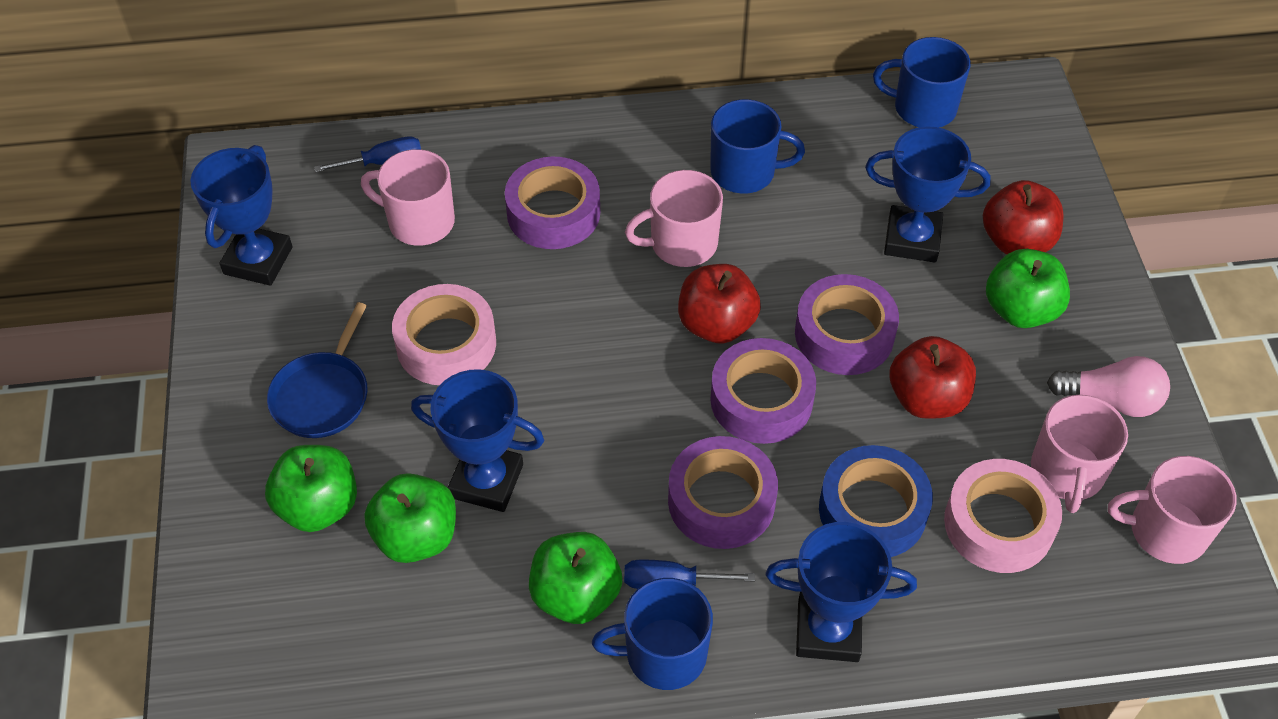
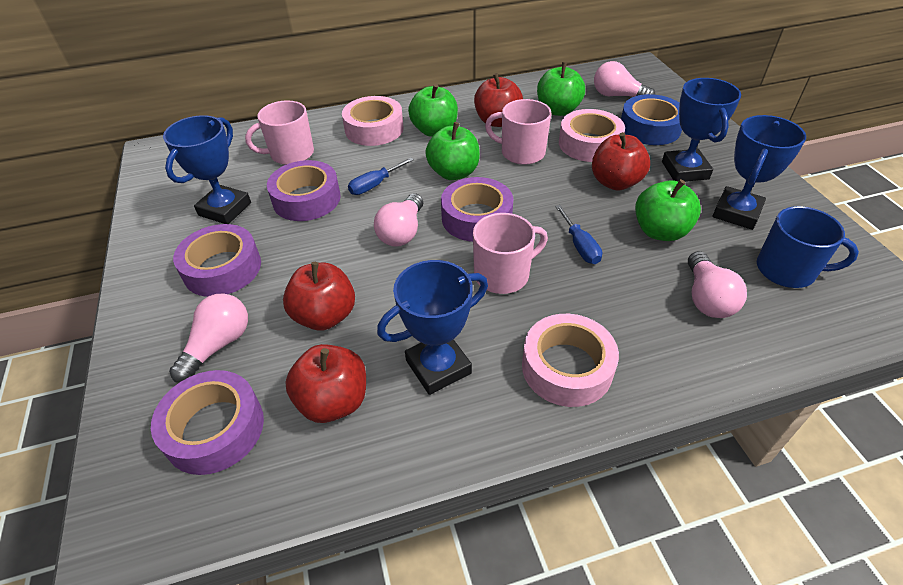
blue mug: 3 -> 1
blue pan: 1 -> 0
pink light bulb: 1 -> 4
pink mug: 4 -> 3
pink tape: 2 -> 3
red apple: 3 -> 4

